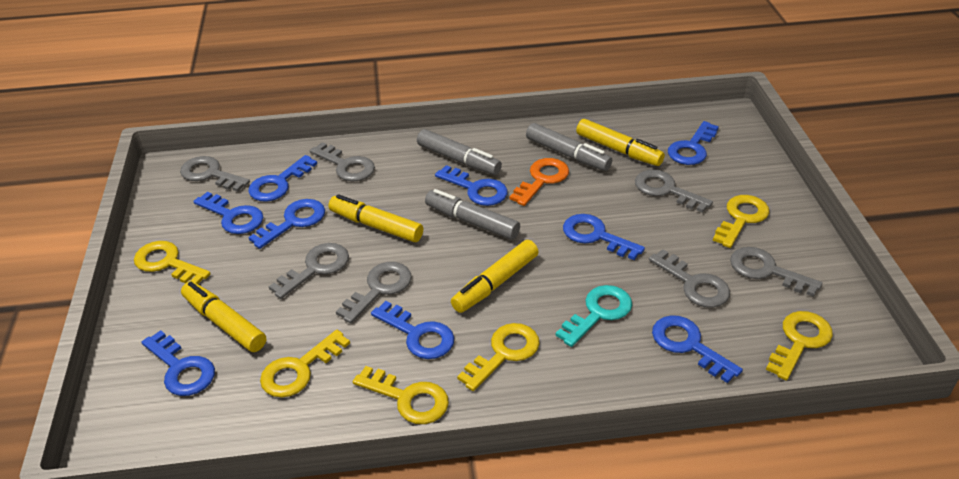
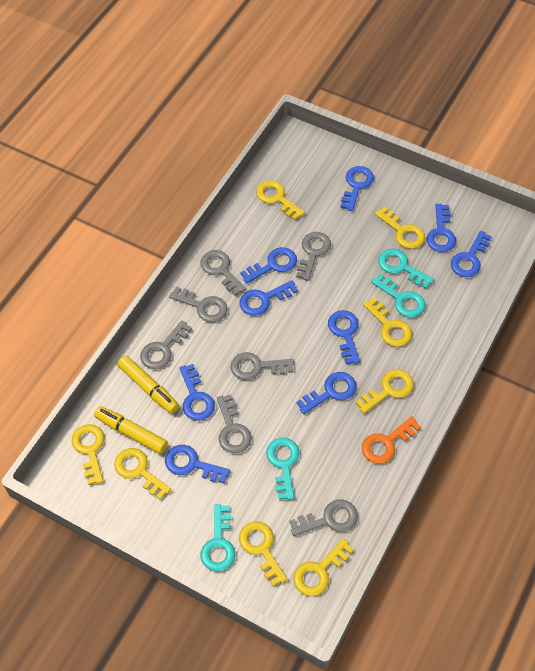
grey marker: 3 -> 0
turquoise key: 1 -> 4
yellow key: 6 -> 8
yellow marker: 4 -> 2

